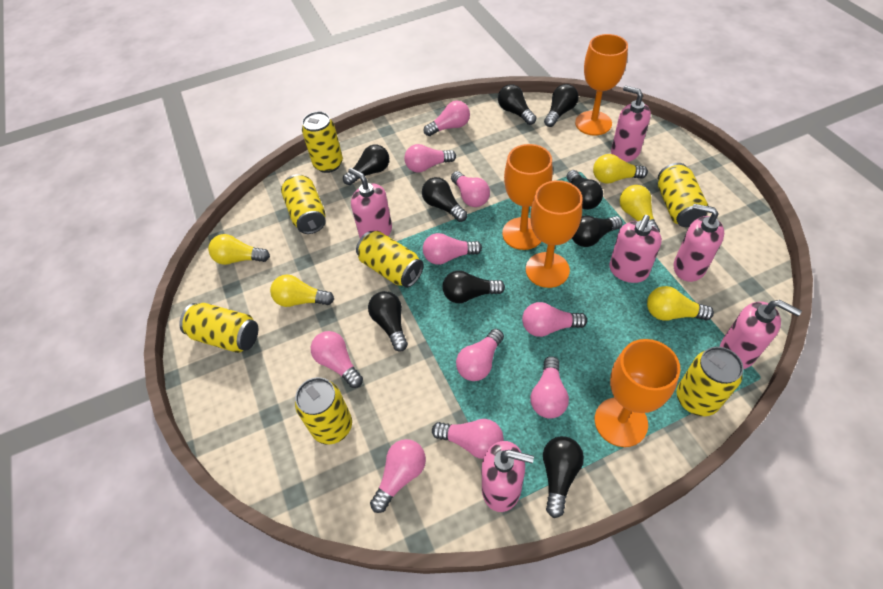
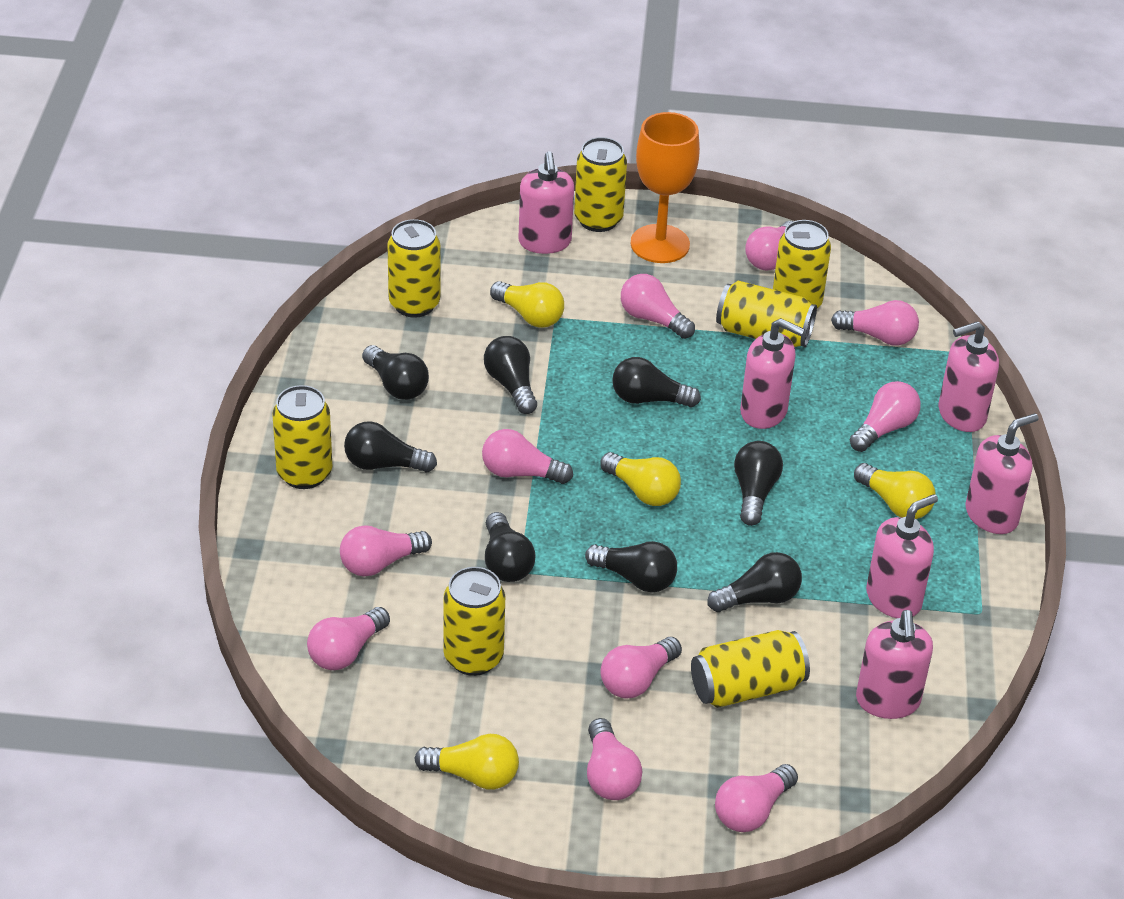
black light bulb: 9 -> 8
orange goblet: 4 -> 1
yellow light bulb: 5 -> 4

